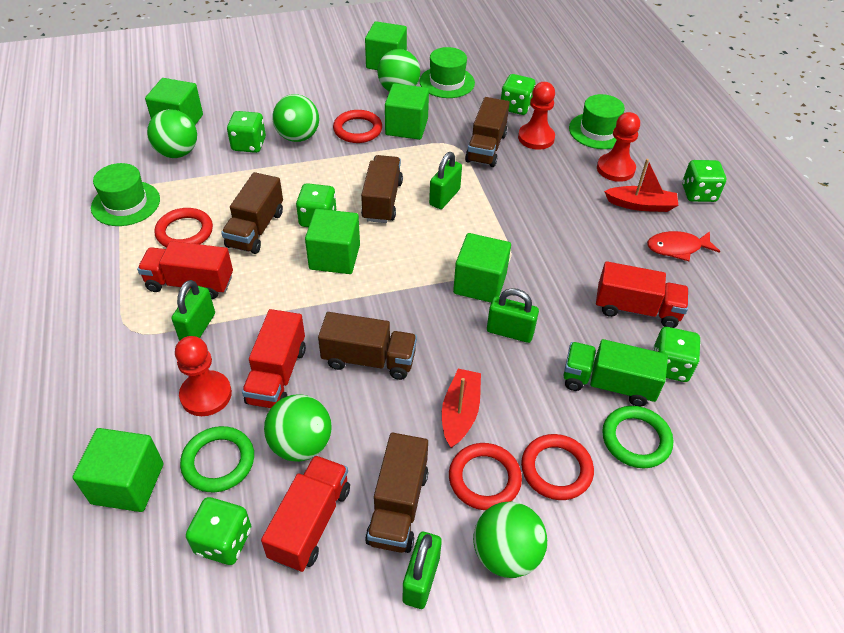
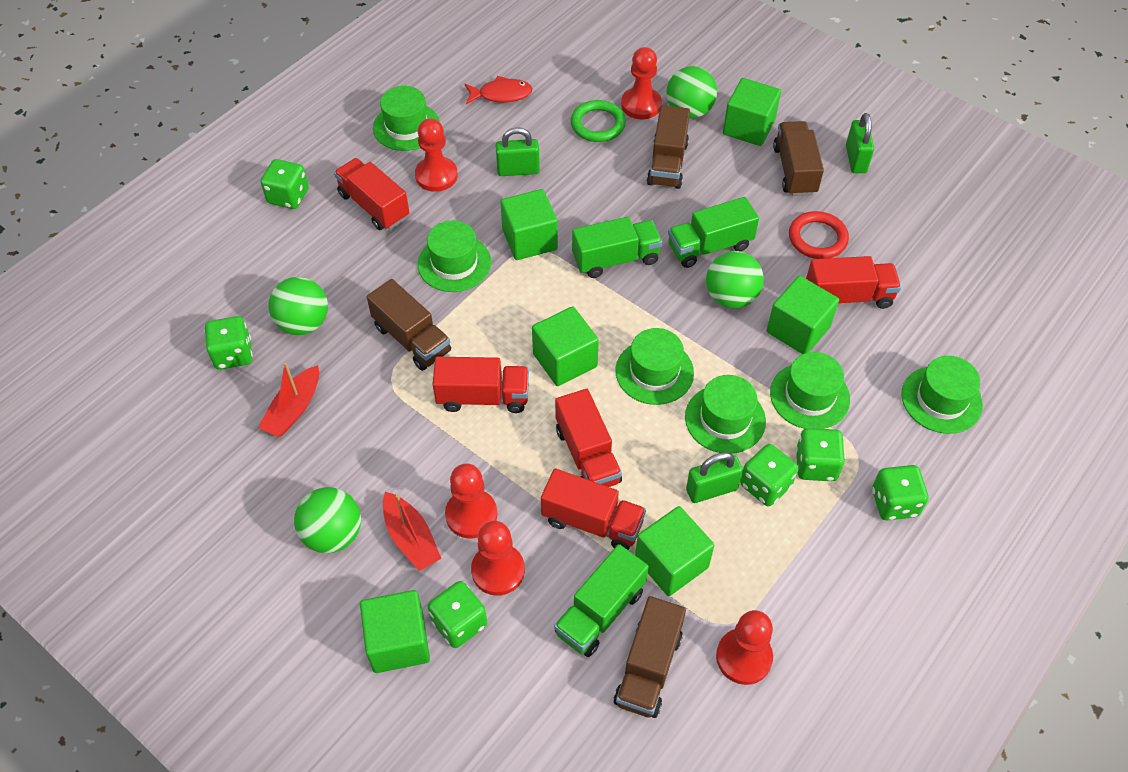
brown truck: 5 -> 4
green ball: 5 -> 4
green hat: 3 -> 6
green padlock: 4 -> 3
green ring: 2 -> 1
green truck: 1 -> 3
red pawn: 3 -> 5
red ring: 4 -> 1
red truck: 4 -> 5

